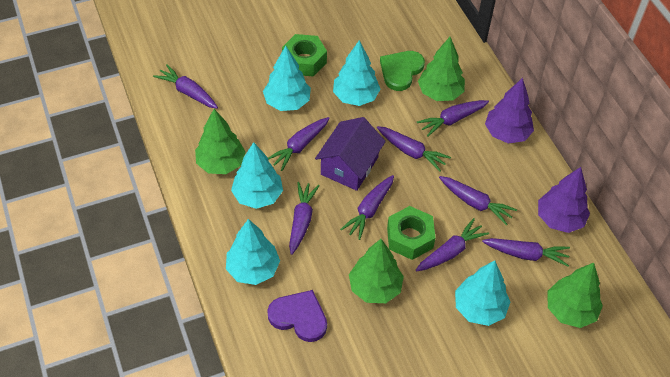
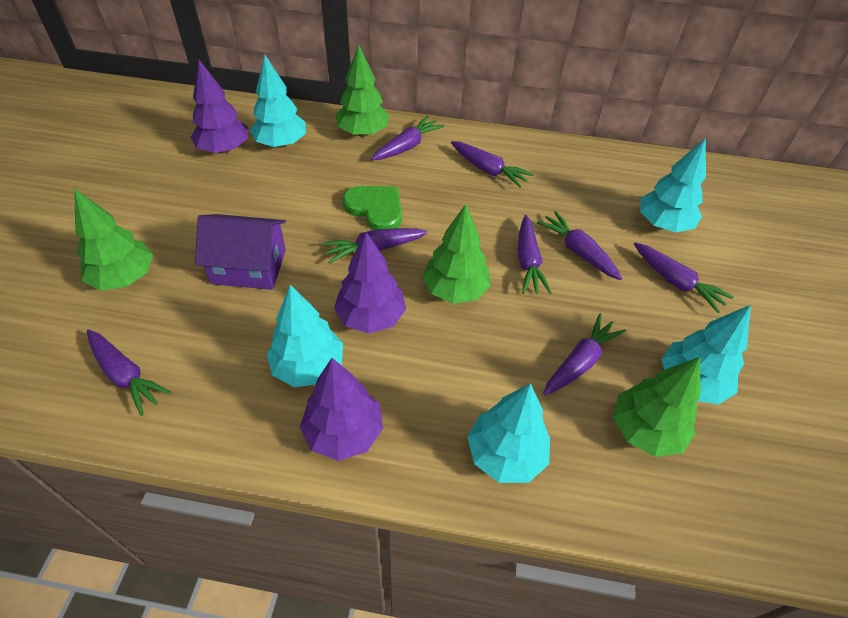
green nut: 2 -> 0
purple carrot: 9 -> 8
purple heart: 1 -> 0
purple tree: 2 -> 3

